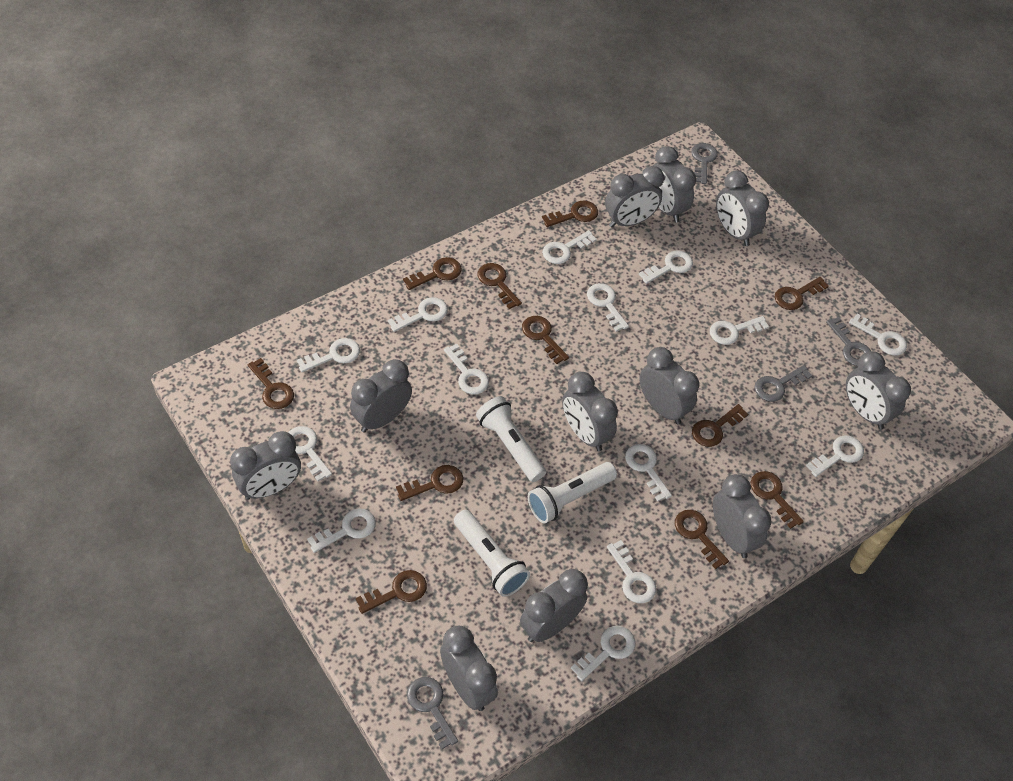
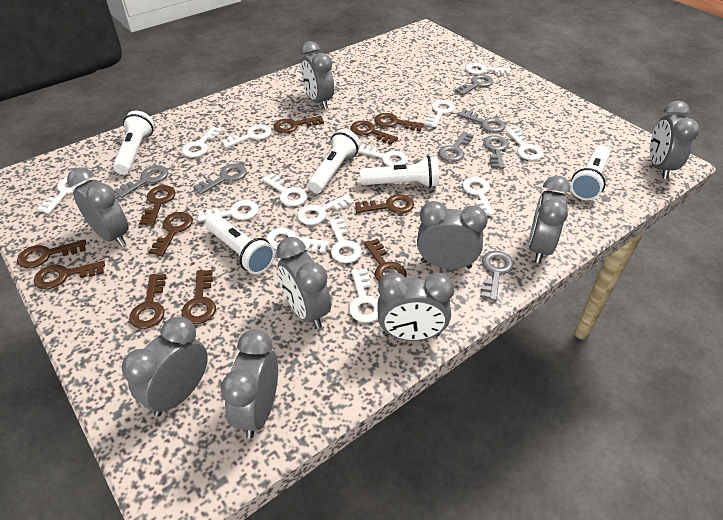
grey clock: 11 -> 9
grey key: 4 -> 7
white flashlight: 3 -> 5

